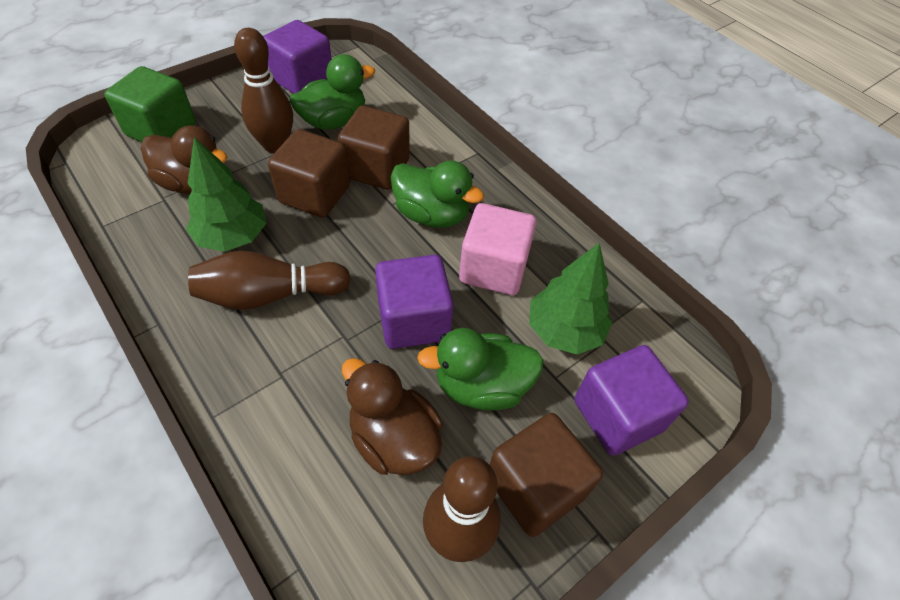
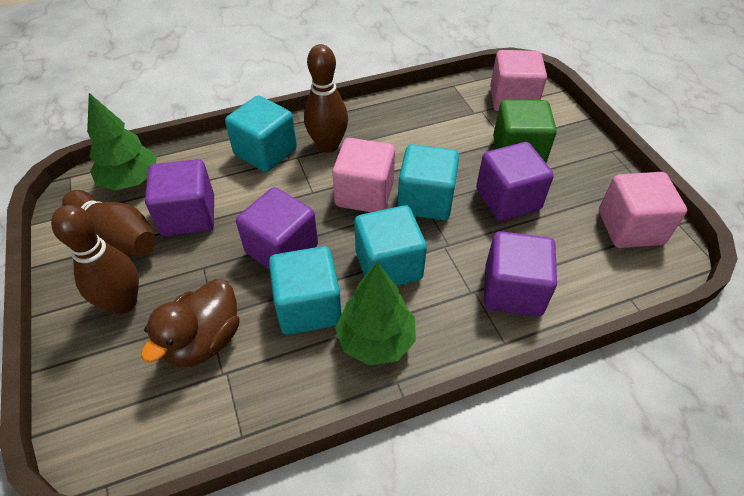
brown cube: 3 -> 0
brown duck: 2 -> 1
green duck: 3 -> 0
pink cube: 1 -> 3
purple cube: 3 -> 4
turquoise cube: 0 -> 4

